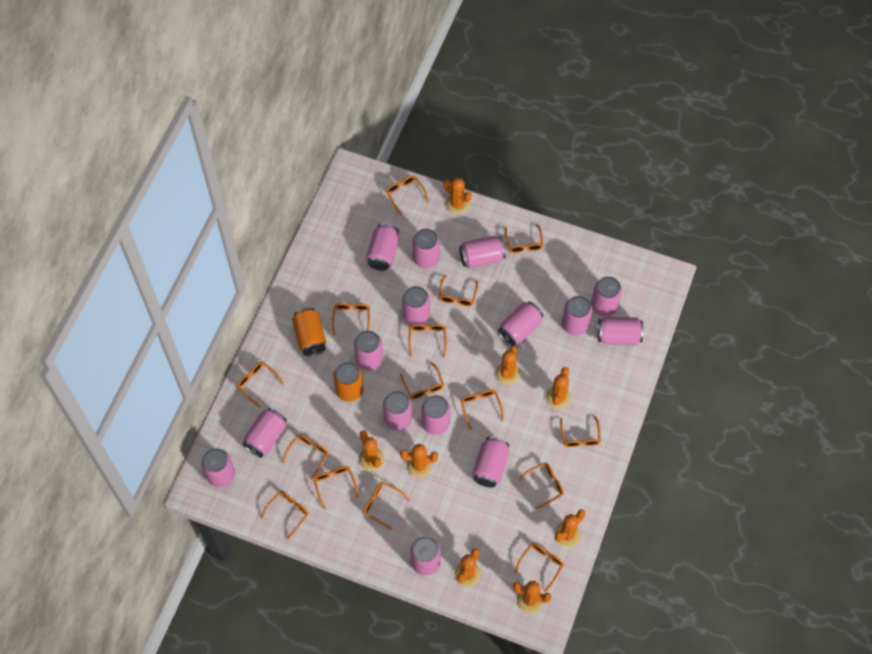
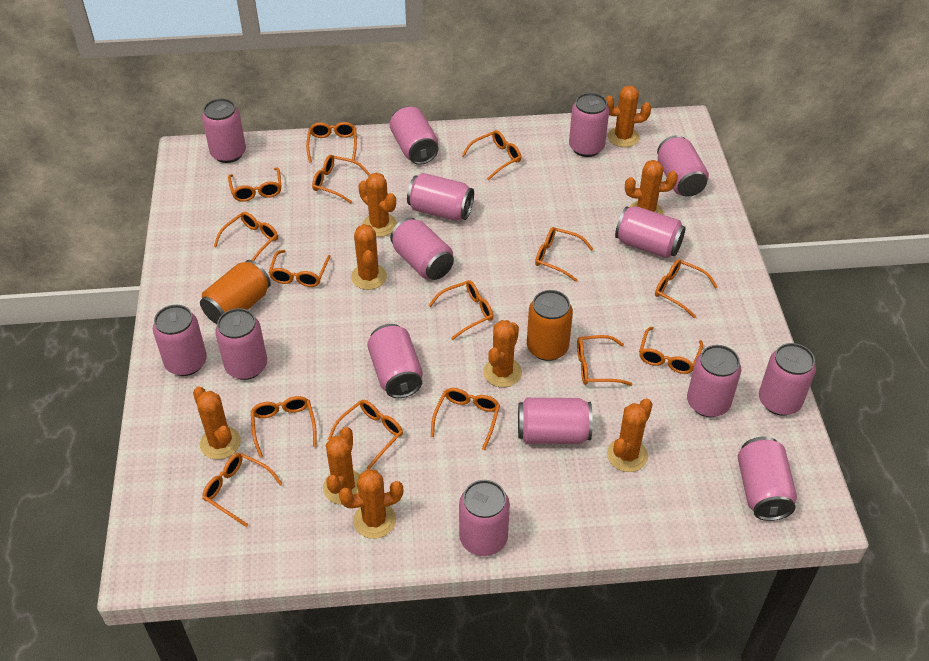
orange cactus: 8 -> 9

